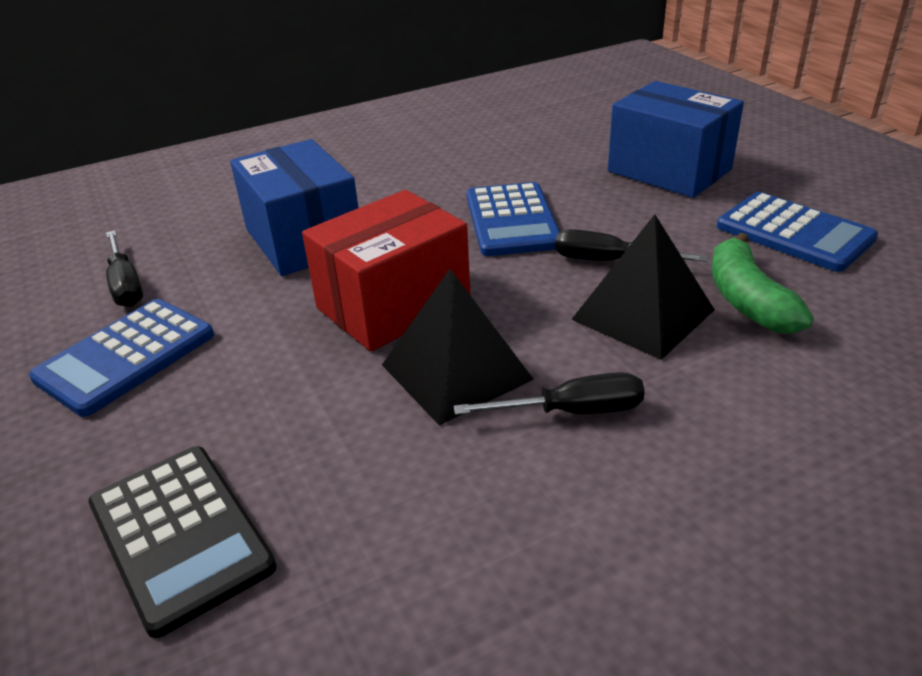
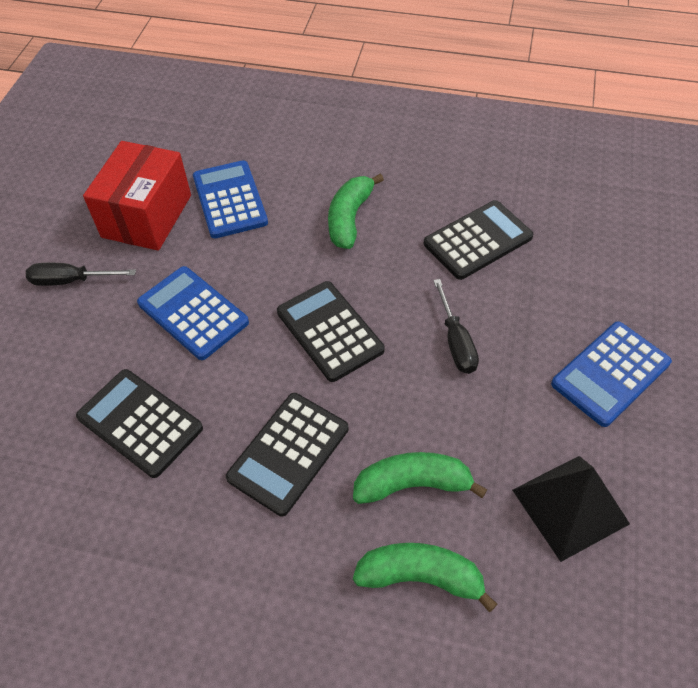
black calculator: 1 -> 4
black pyramid: 2 -> 1
black screwdriver: 3 -> 2
blue box: 2 -> 0
green banana: 1 -> 3

